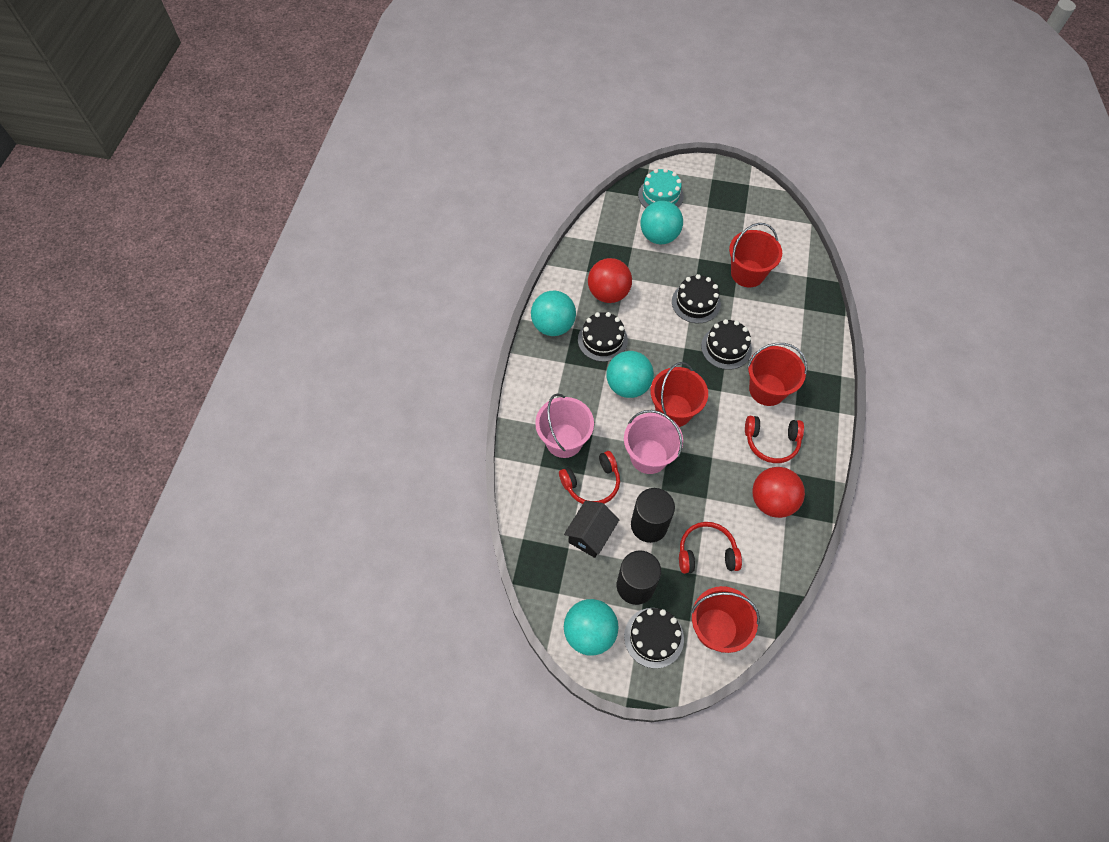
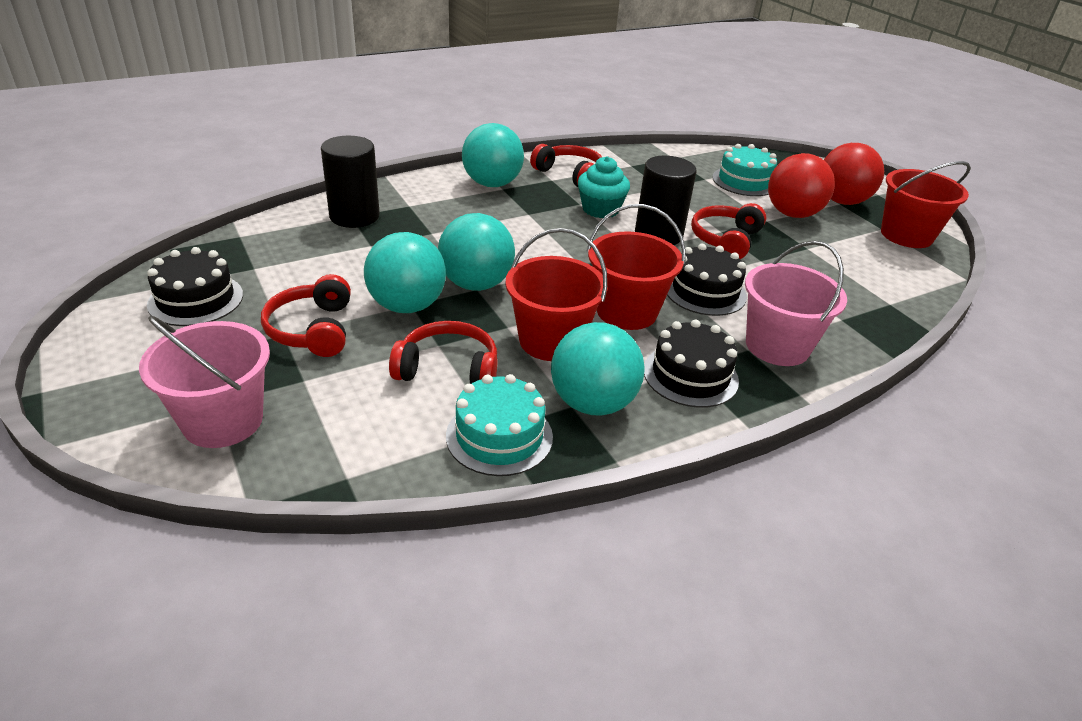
black cake: 4 -> 3
black house: 1 -> 0
red bucket: 4 -> 3
red headphones: 3 -> 4
turquoise cake: 1 -> 2
turquoise cupcake: 0 -> 1

